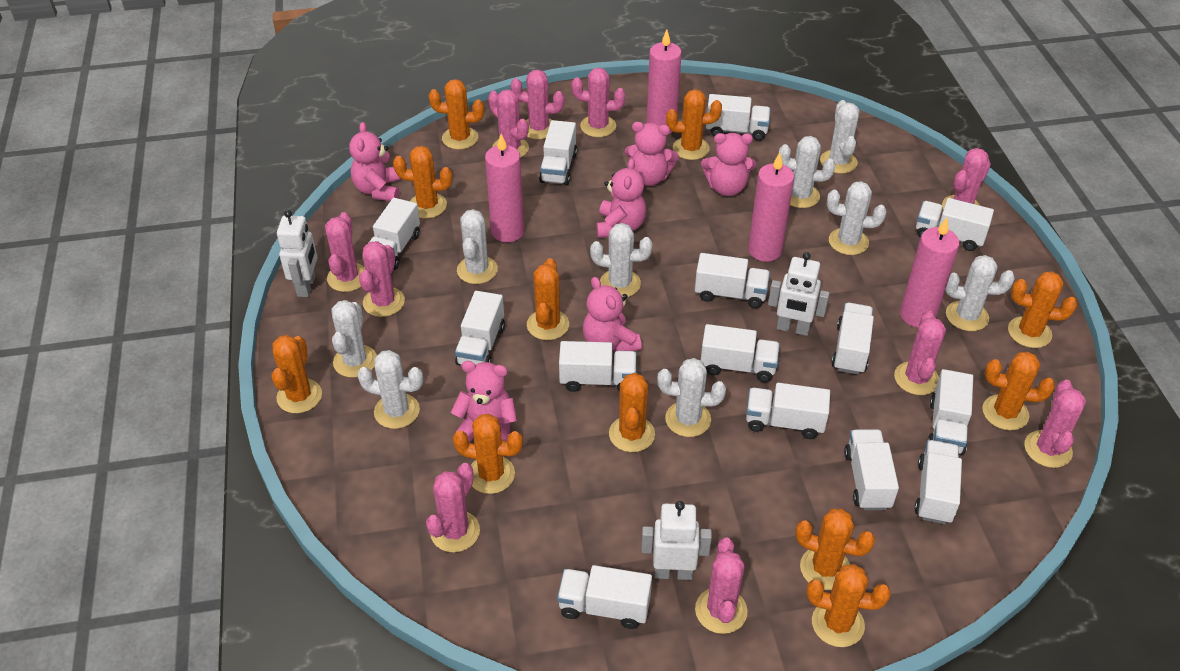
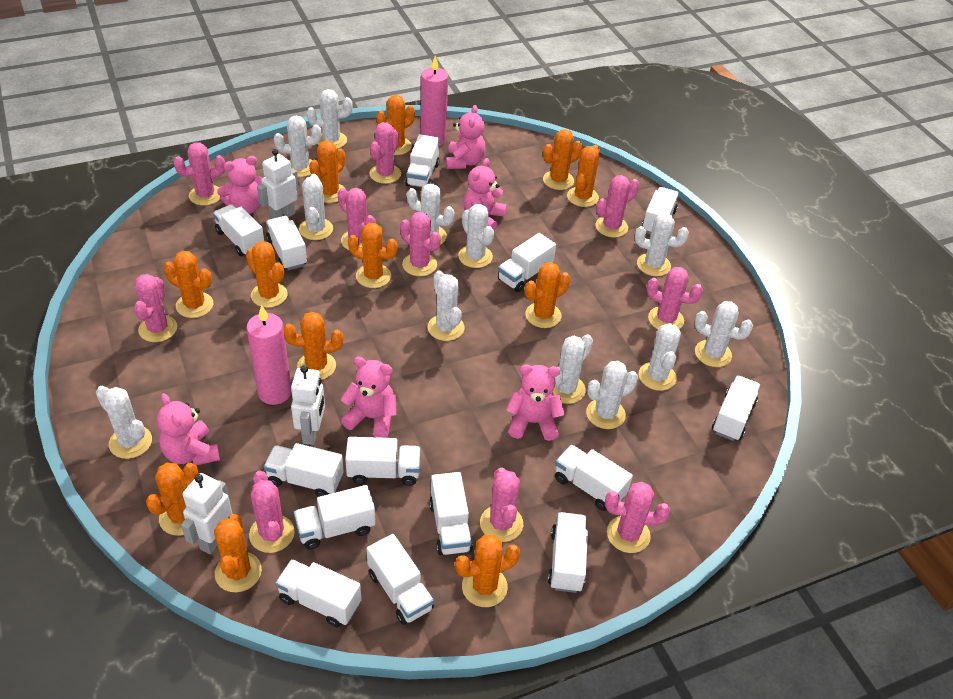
orange cactus: 11 -> 12
pink candle: 4 -> 2
white cactus: 9 -> 12

